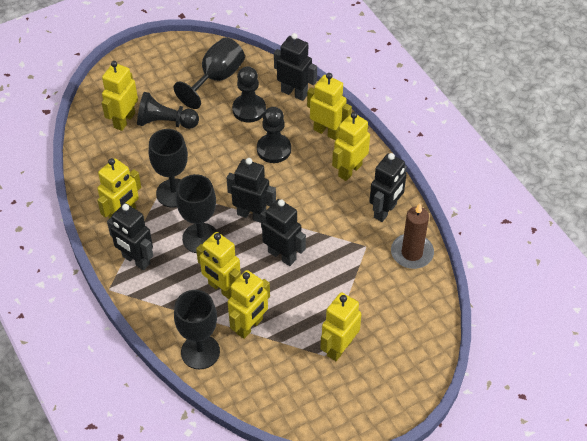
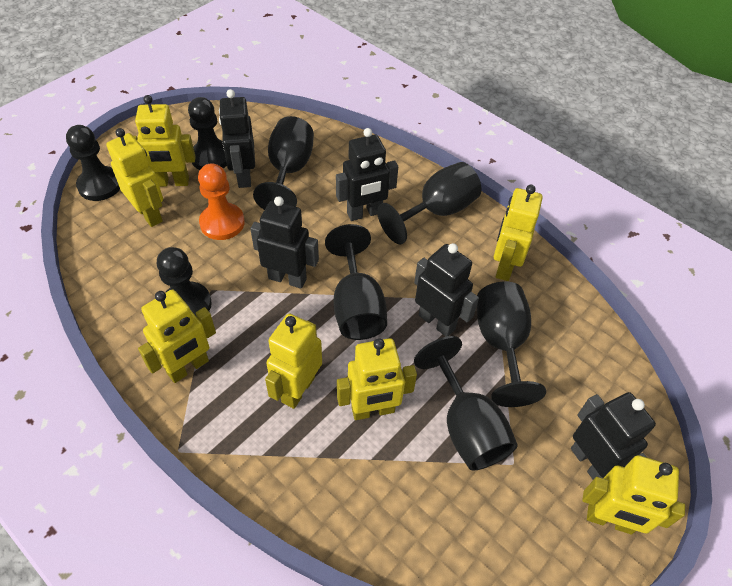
black goblet: 4 -> 5
brown candle: 1 -> 0
orange pawn: 0 -> 1

